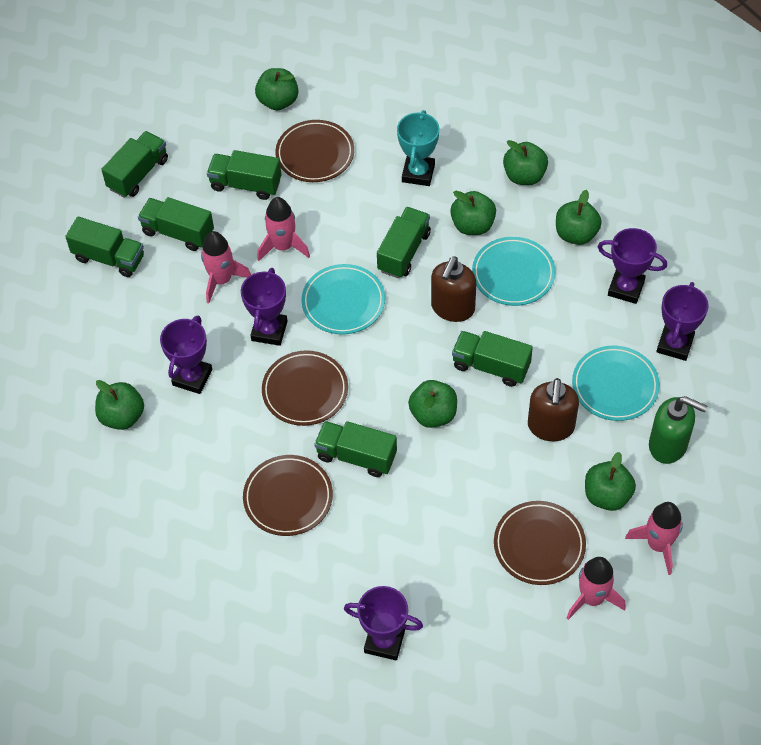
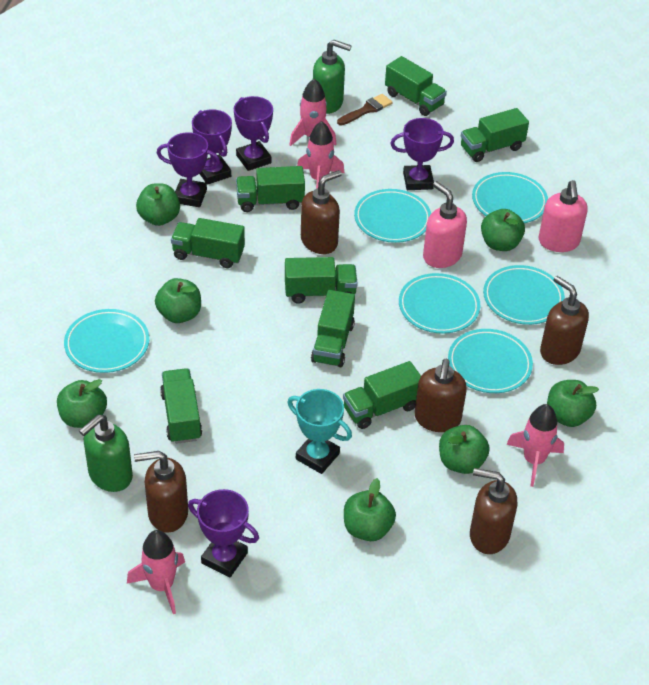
brown brush: 0 -> 1
brown plate: 4 -> 0
brown soap dispenser: 2 -> 5
green soap dispenser: 1 -> 2
green truck: 7 -> 8
pink soap dispenser: 0 -> 2
turquoise plate: 3 -> 6

